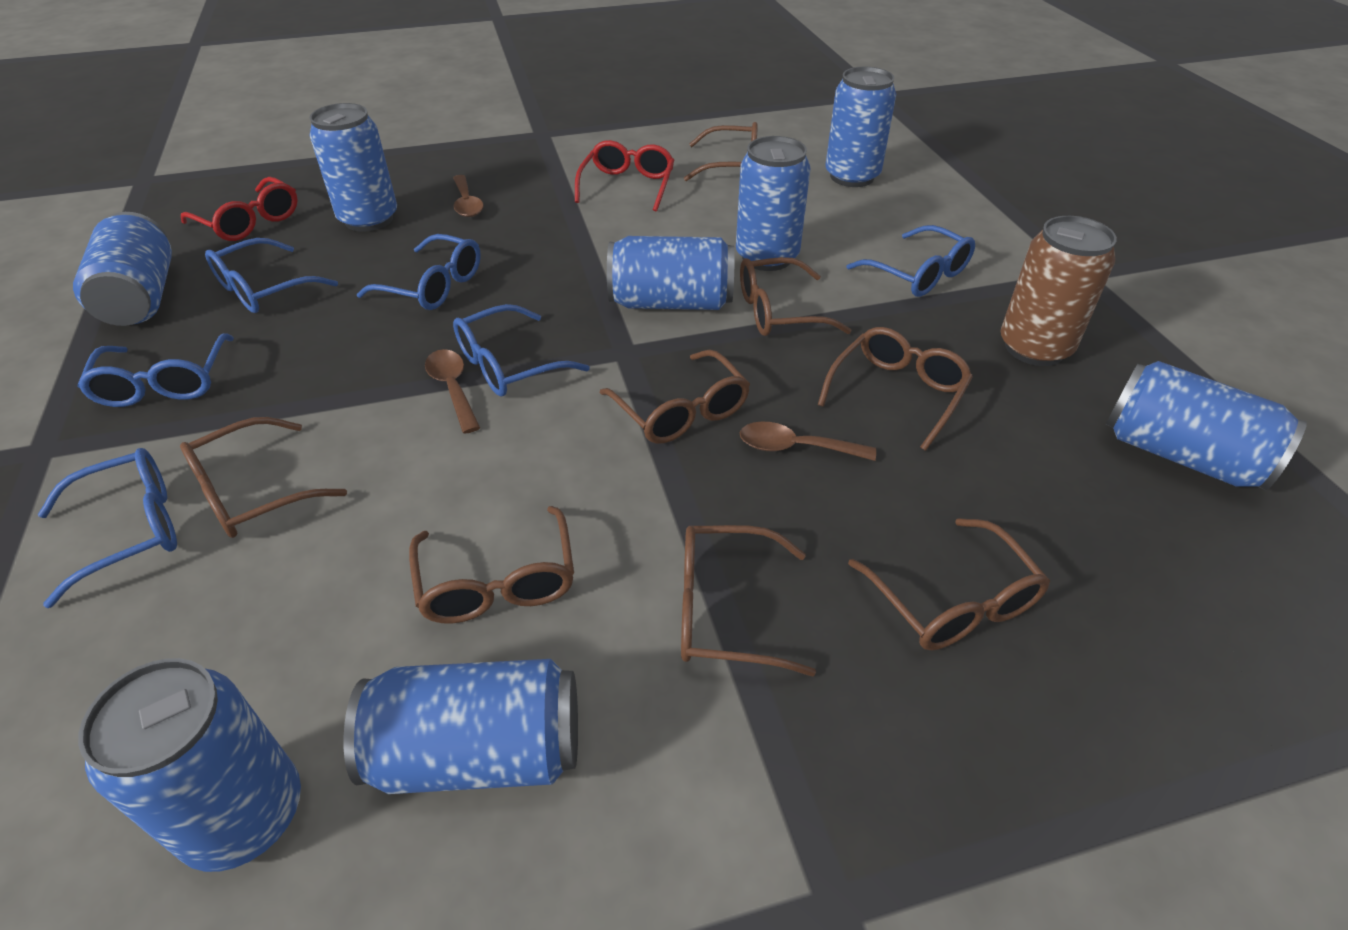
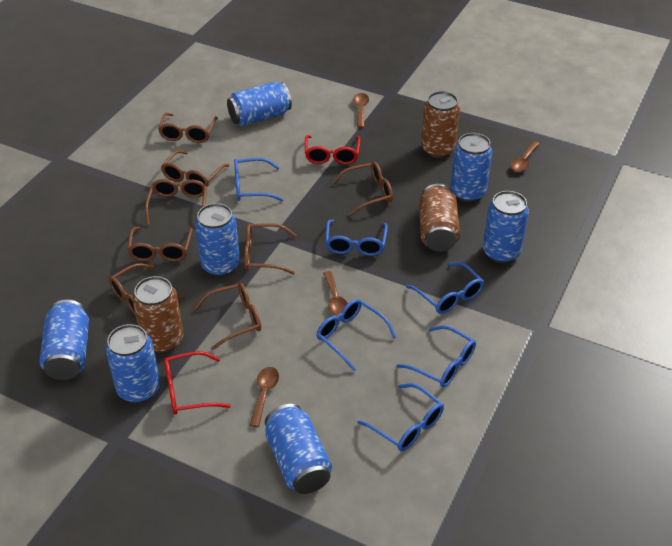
blue can: 8 -> 7
brown can: 1 -> 3
brown spoon: 3 -> 4

